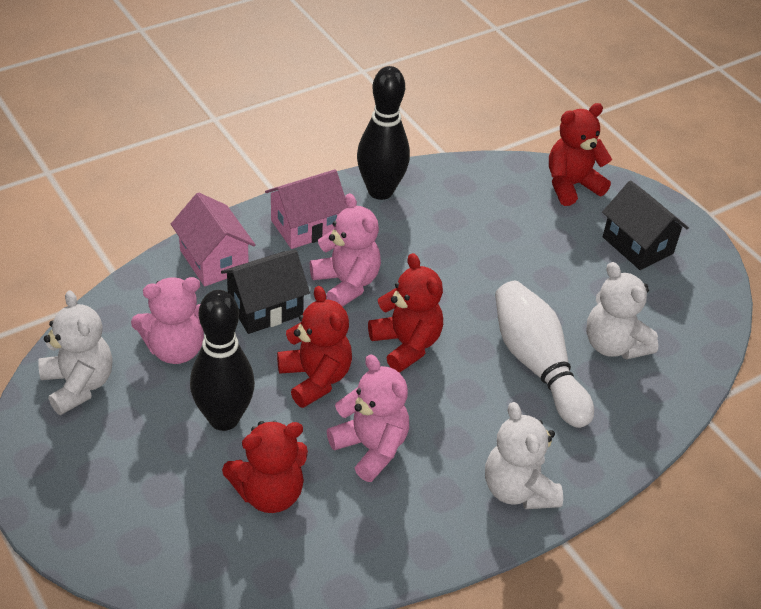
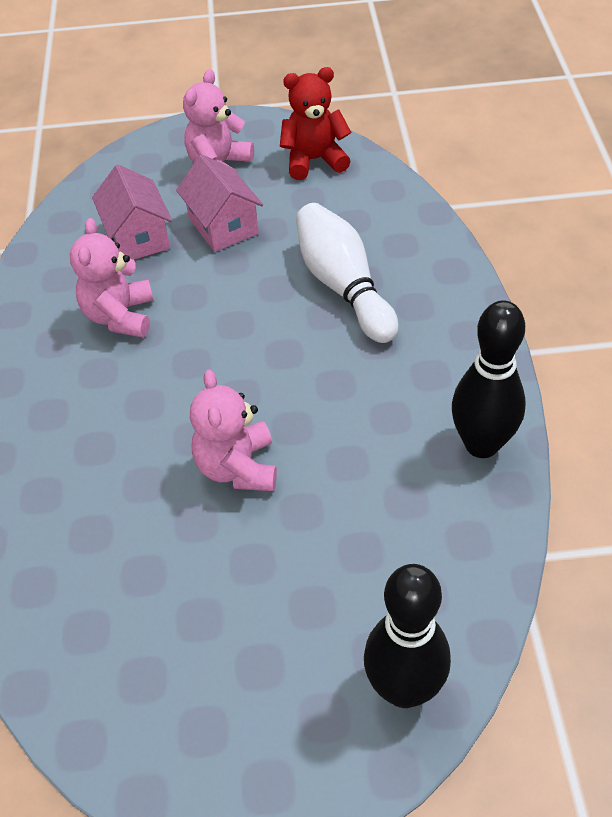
black house: 2 -> 0
red teddy bear: 4 -> 1
white teddy bear: 3 -> 0

